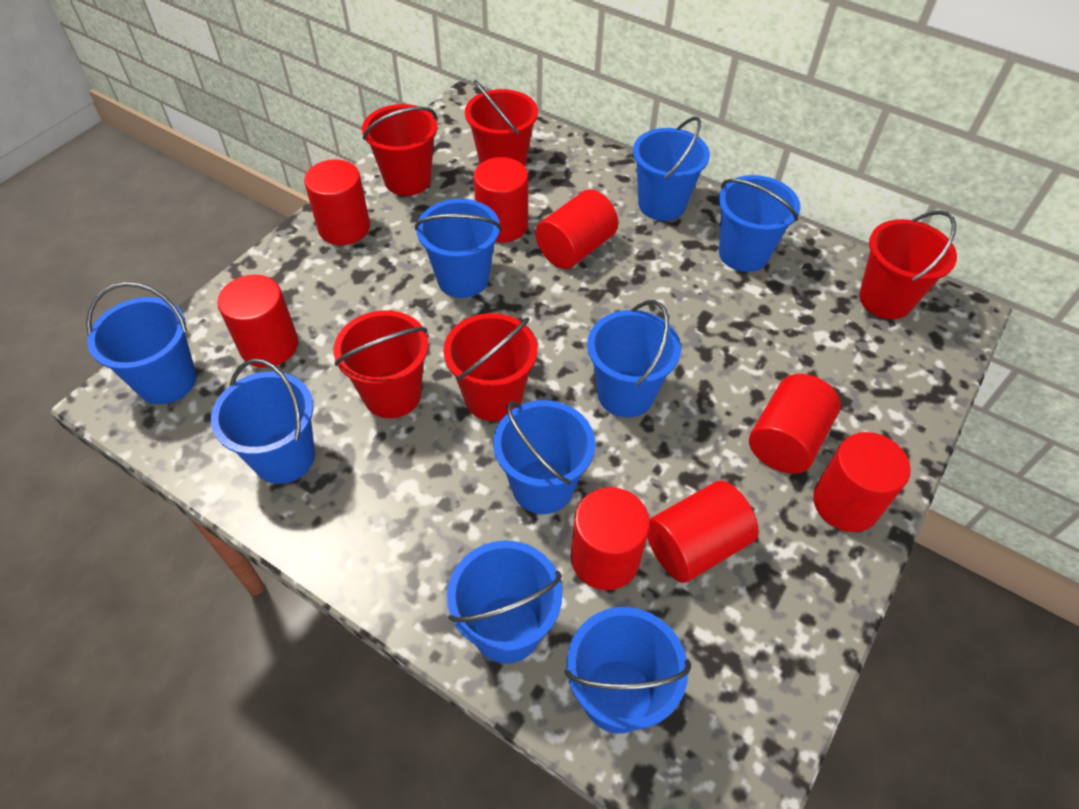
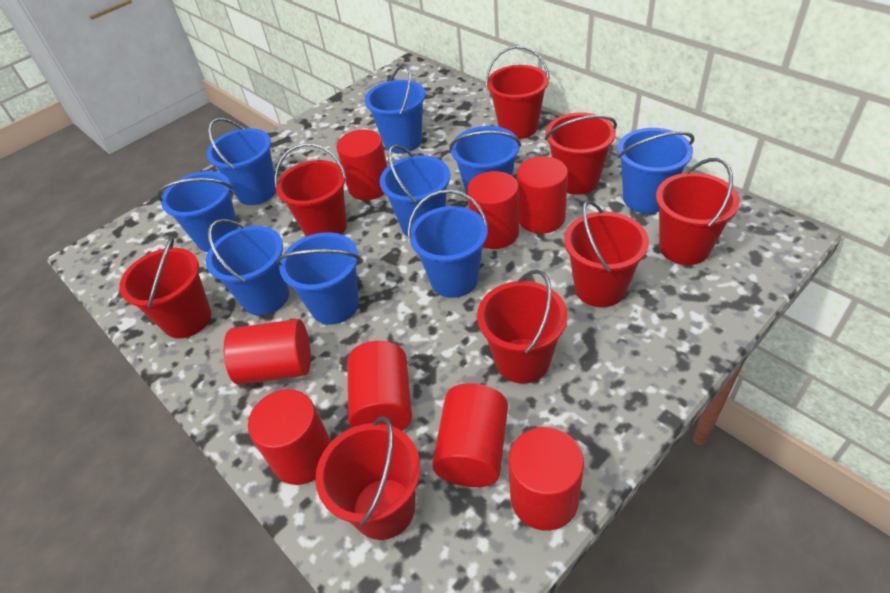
red bucket: 5 -> 8

